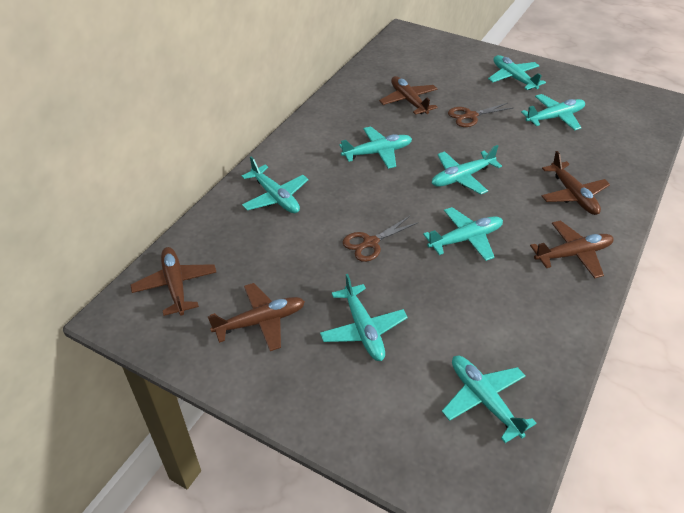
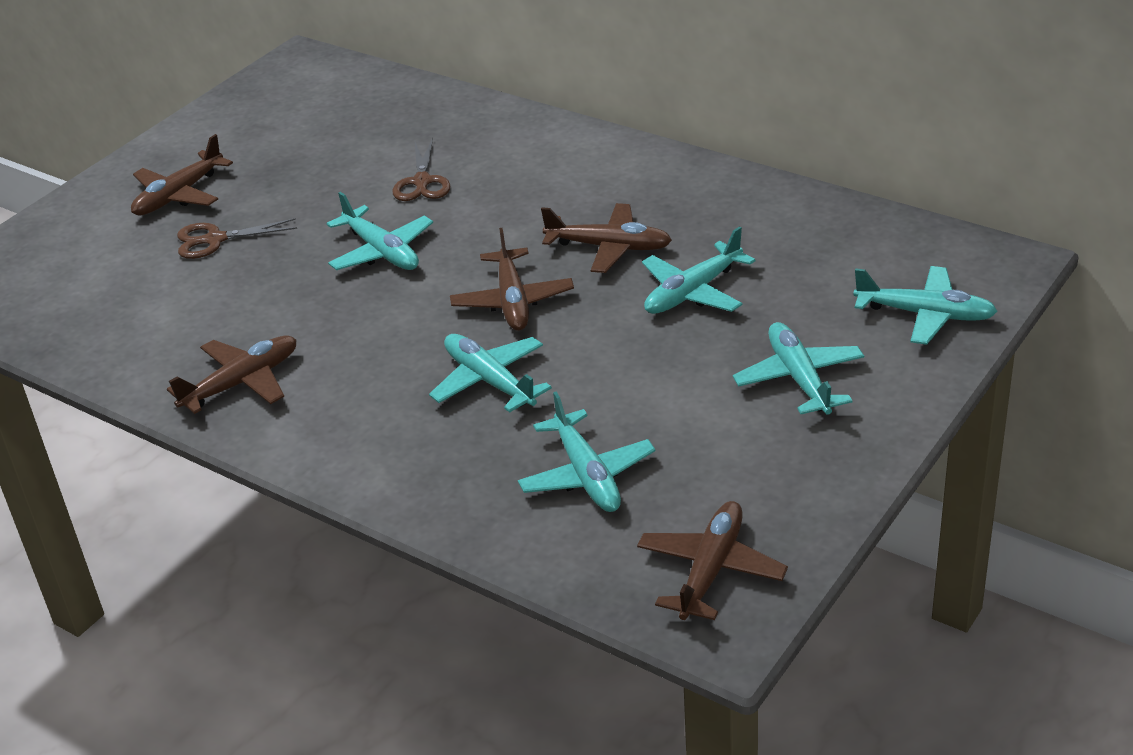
turquoise plane: 8 -> 6

